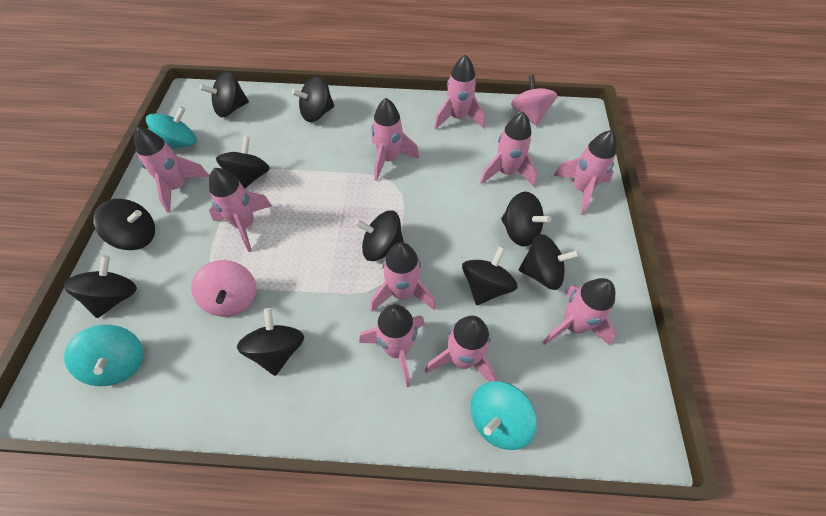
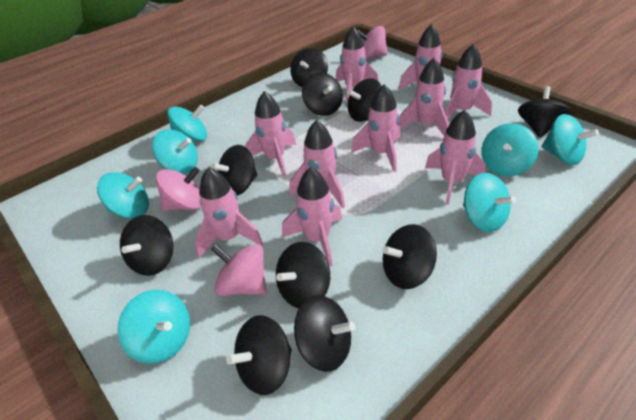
pink spinning top: 2 -> 3
turquoise spinning top: 3 -> 7

